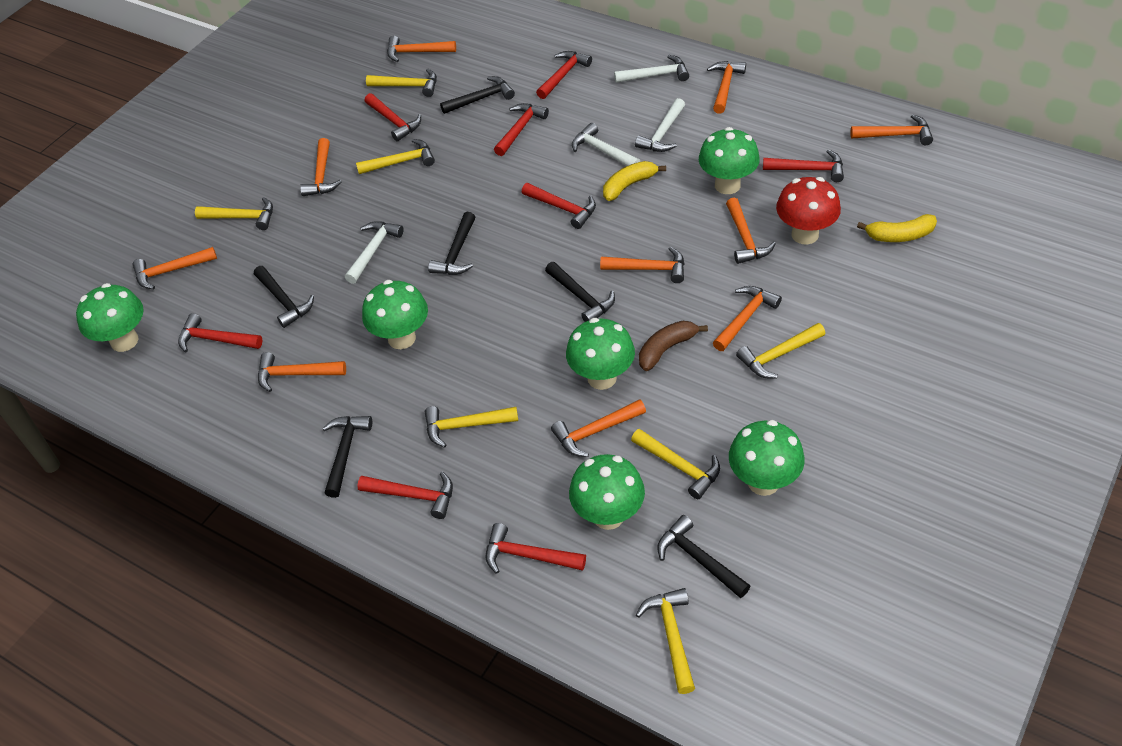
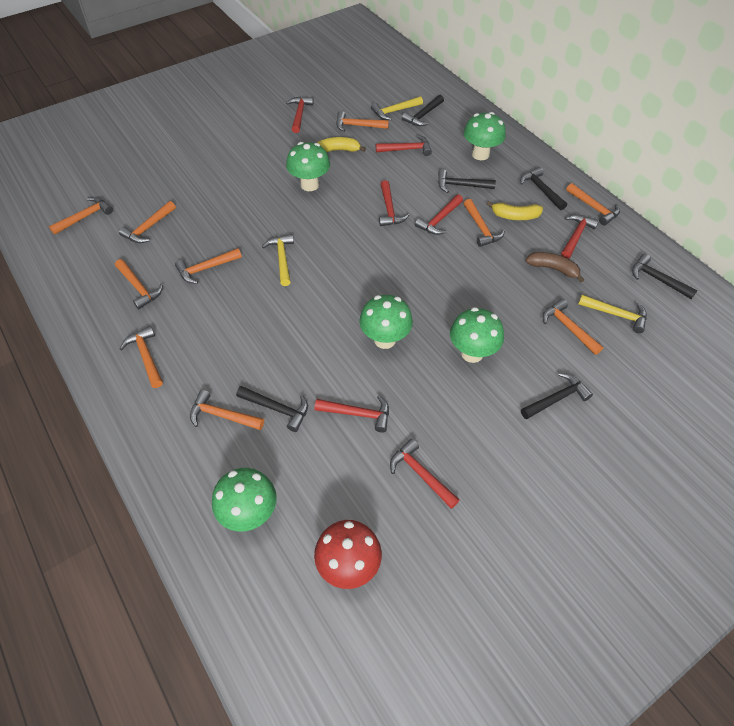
green mushroom: 6 -> 5
red hammer: 8 -> 7
white hammer: 4 -> 0
yellow hammer: 7 -> 3

